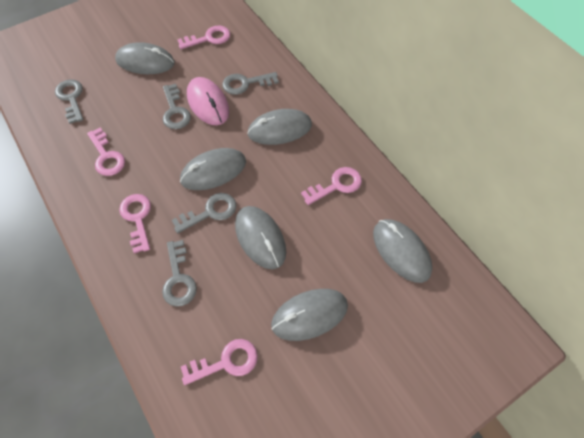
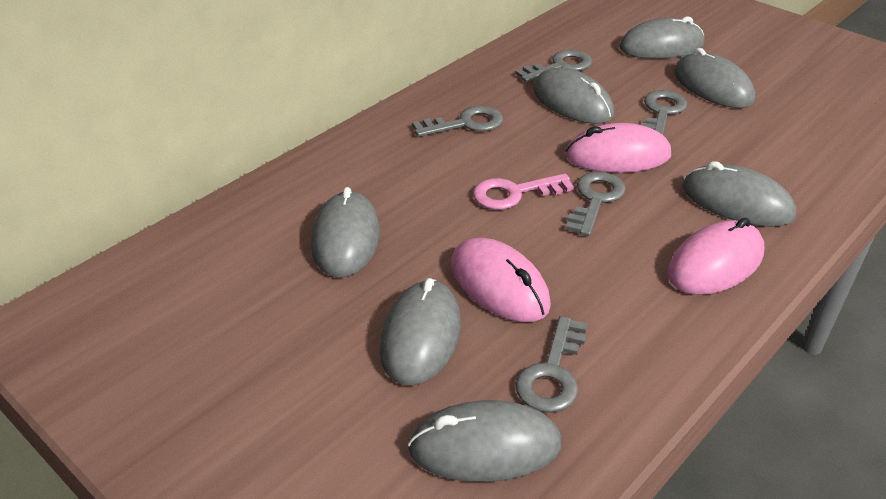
grey mouse: 6 -> 7
pink key: 5 -> 1
pink mouse: 1 -> 3

